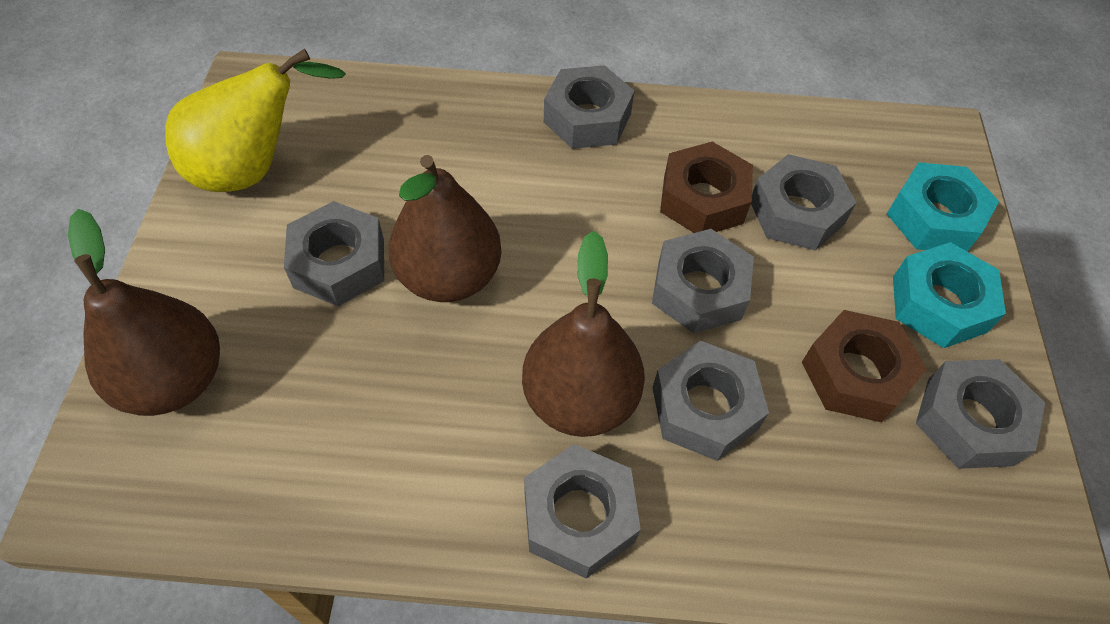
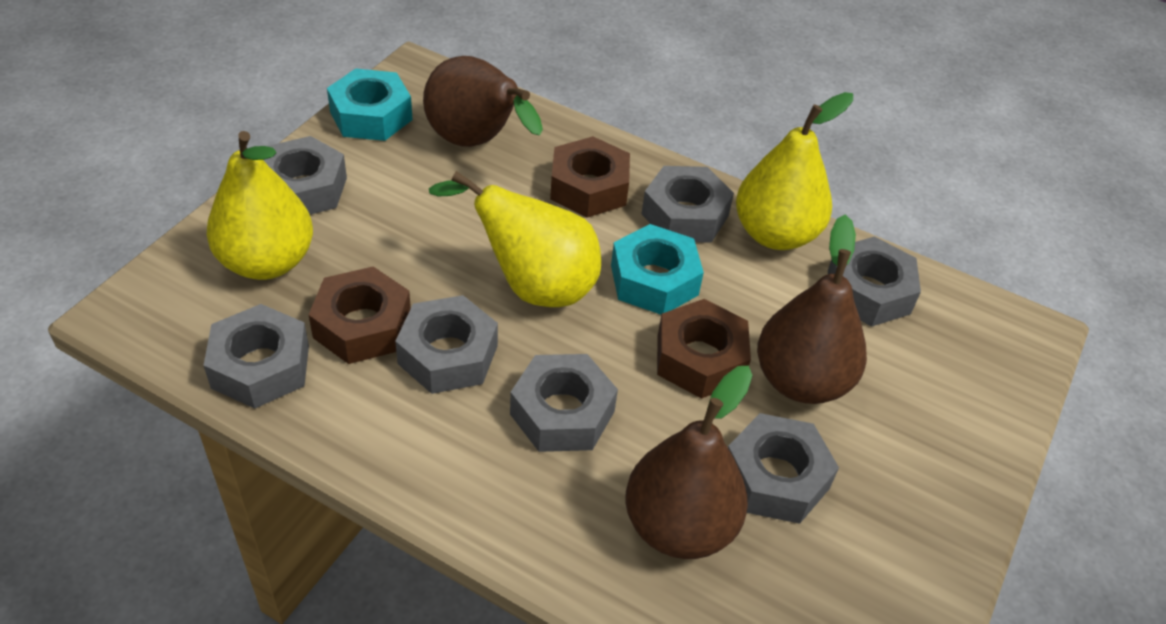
brown nut: 2 -> 3
yellow pear: 1 -> 3

